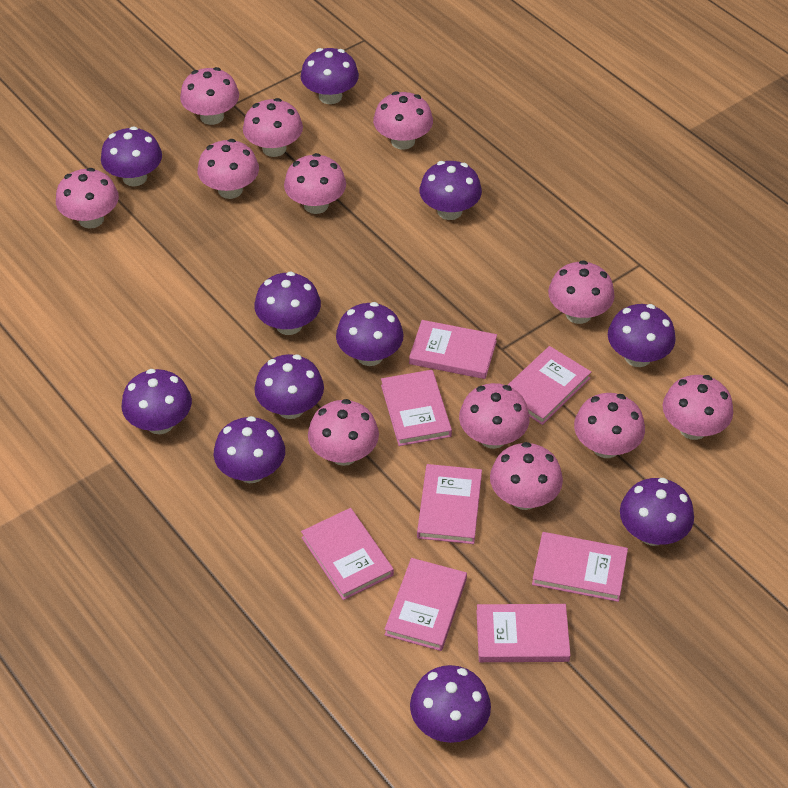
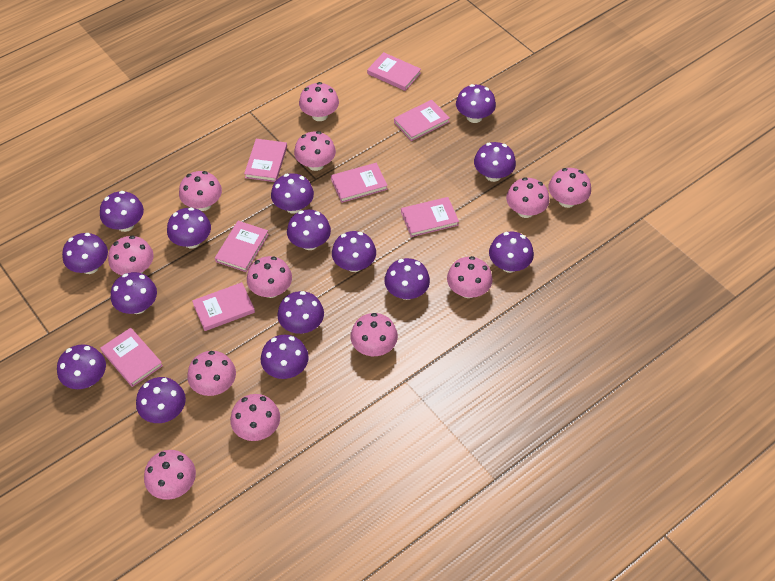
purple mushroom: 11 -> 15

